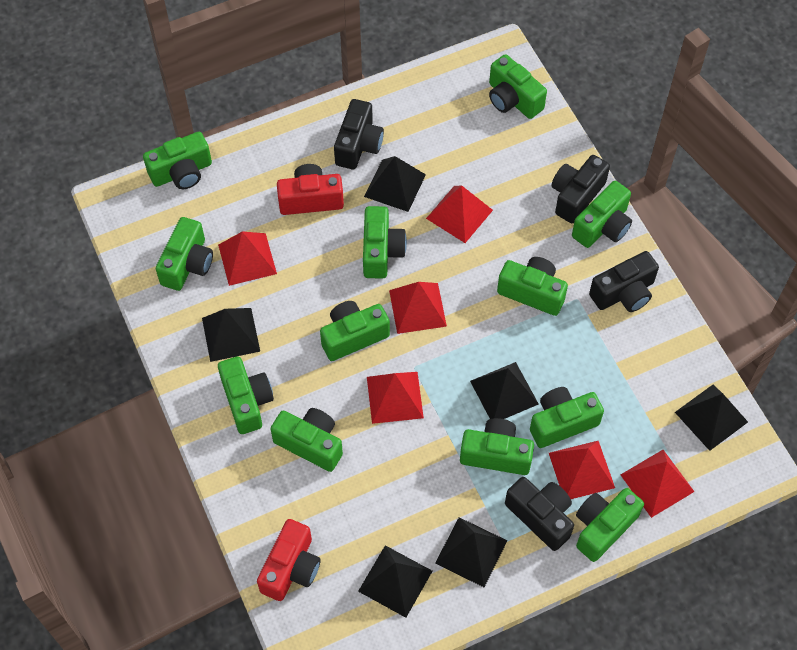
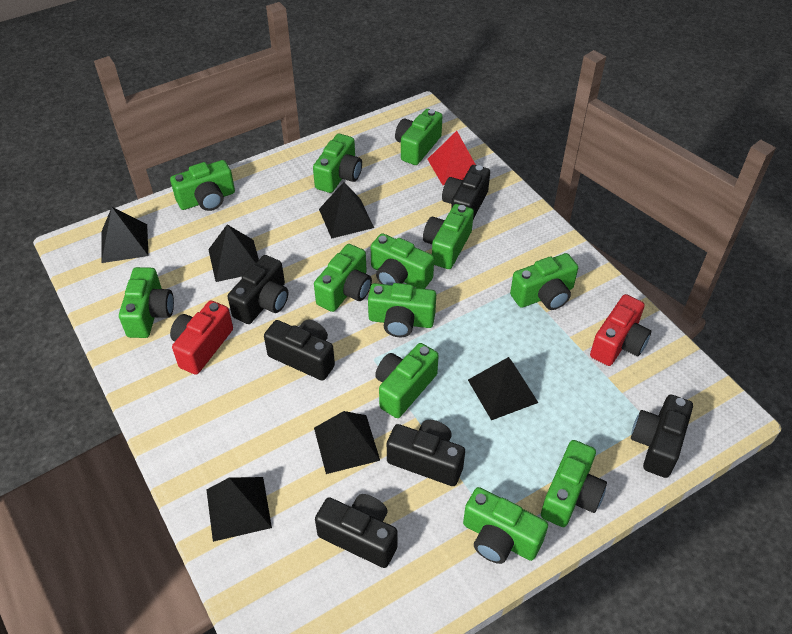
black camera: 4 -> 6
red pyramid: 6 -> 1

